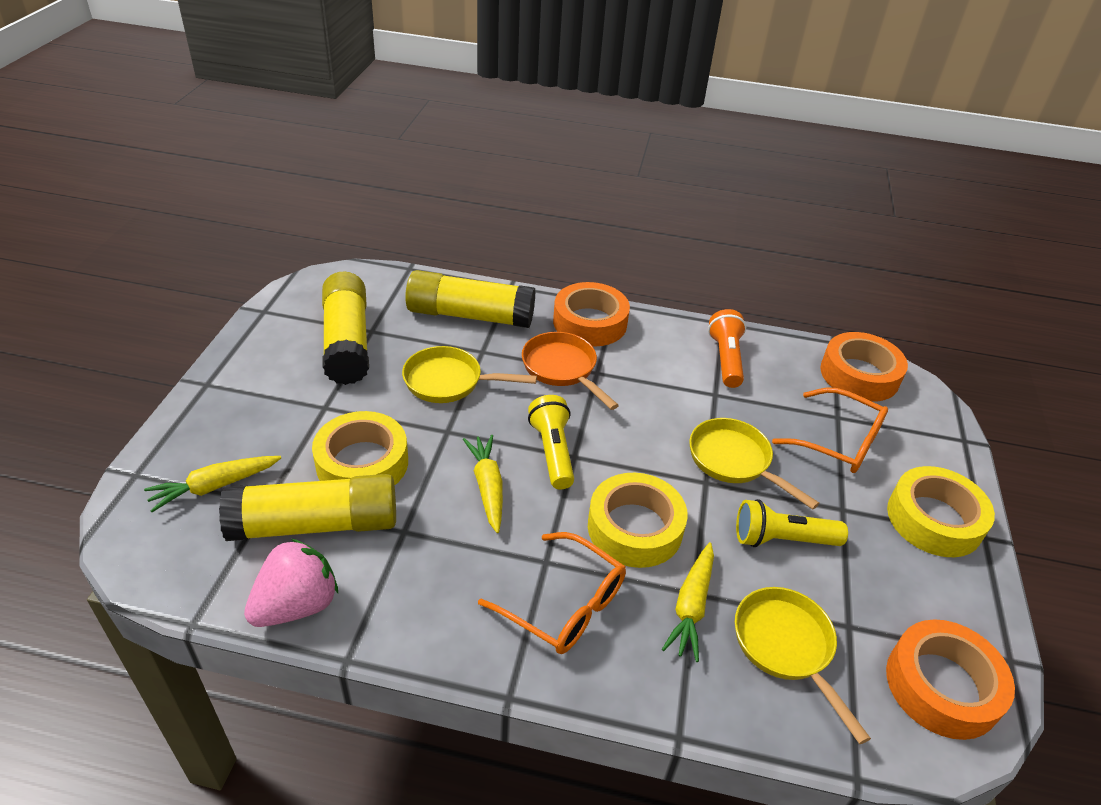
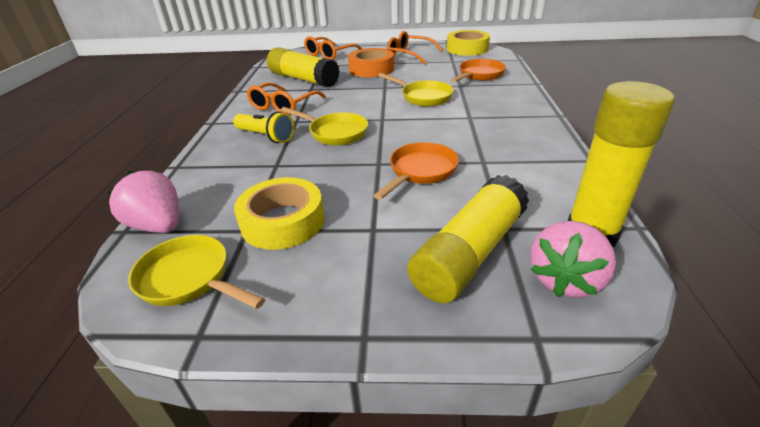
orange flashlight: 1 -> 0
orange glasses: 2 -> 3
orange pan: 1 -> 2
orange tape: 3 -> 1
pink strawberry: 1 -> 2
yellow carrot: 3 -> 0
yellow flashlight: 2 -> 1
yellow tape: 3 -> 2

